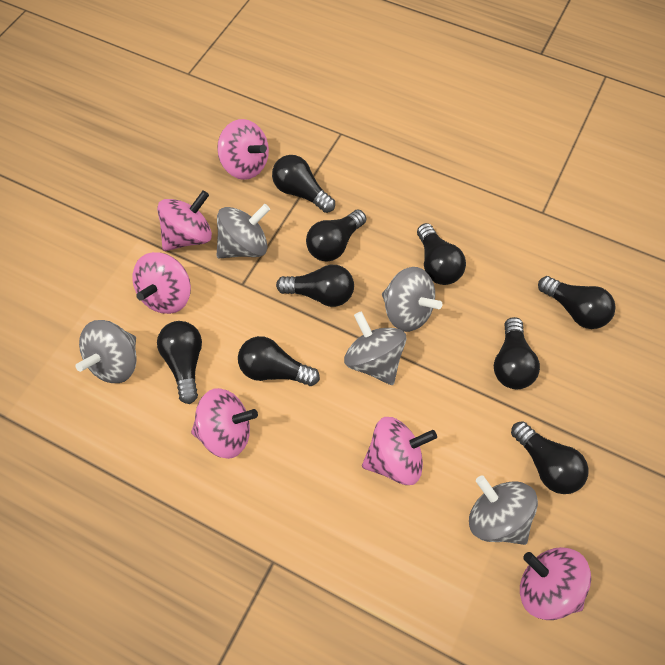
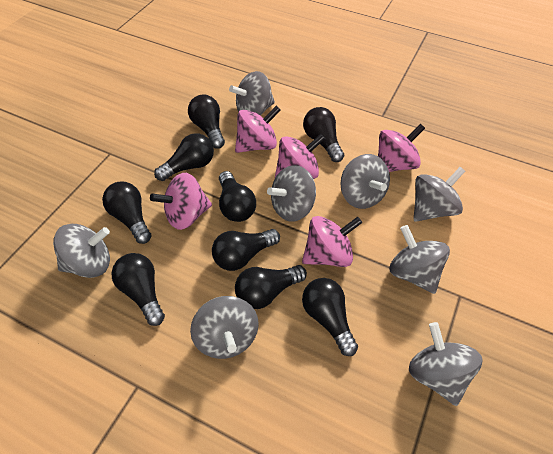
grey spinning top: 5 -> 8
pink spinning top: 6 -> 5

